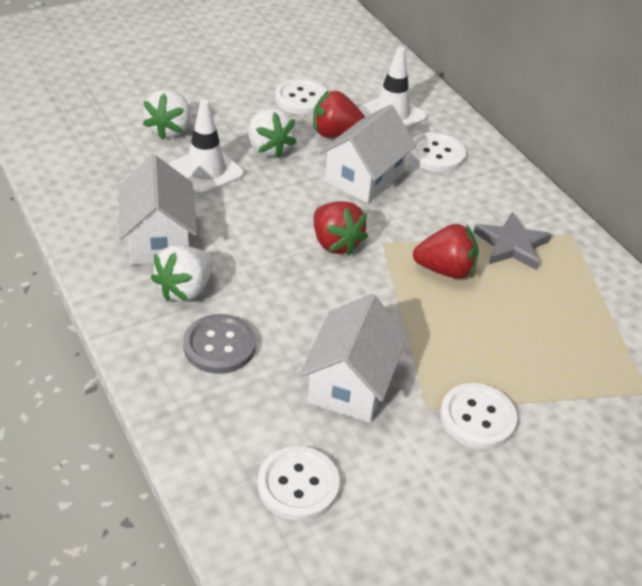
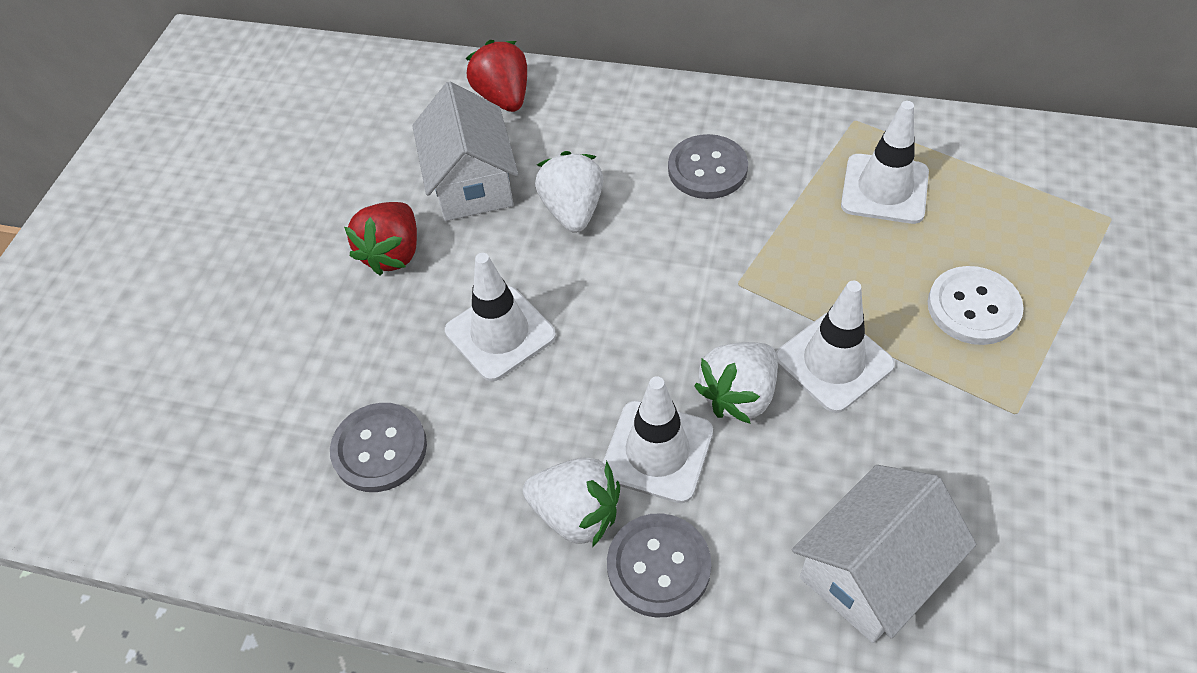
grey button: 1 -> 3
grey star: 1 -> 0
red strawberry: 3 -> 2
white button: 4 -> 1
white house: 3 -> 2
white traffic cone: 2 -> 4

